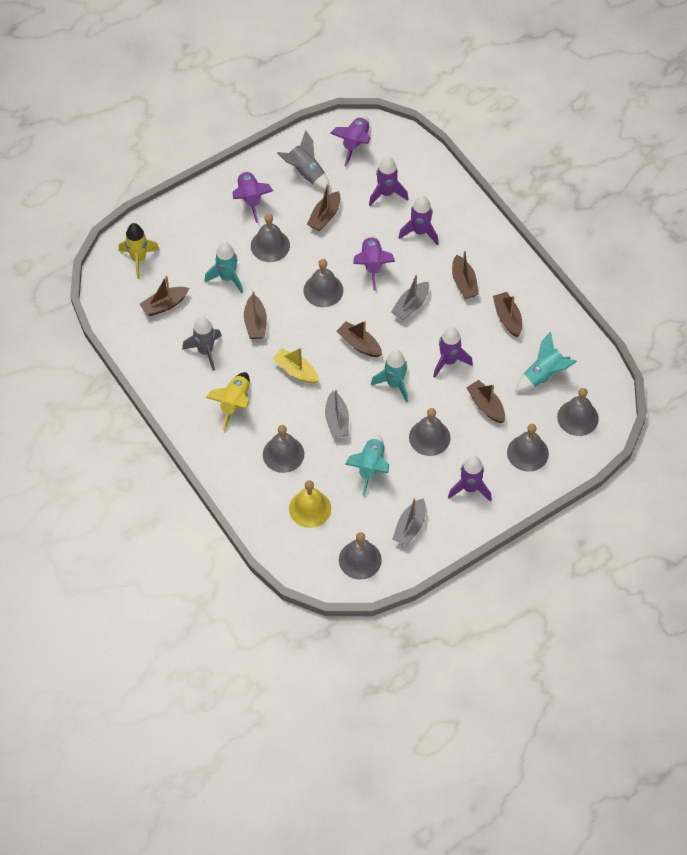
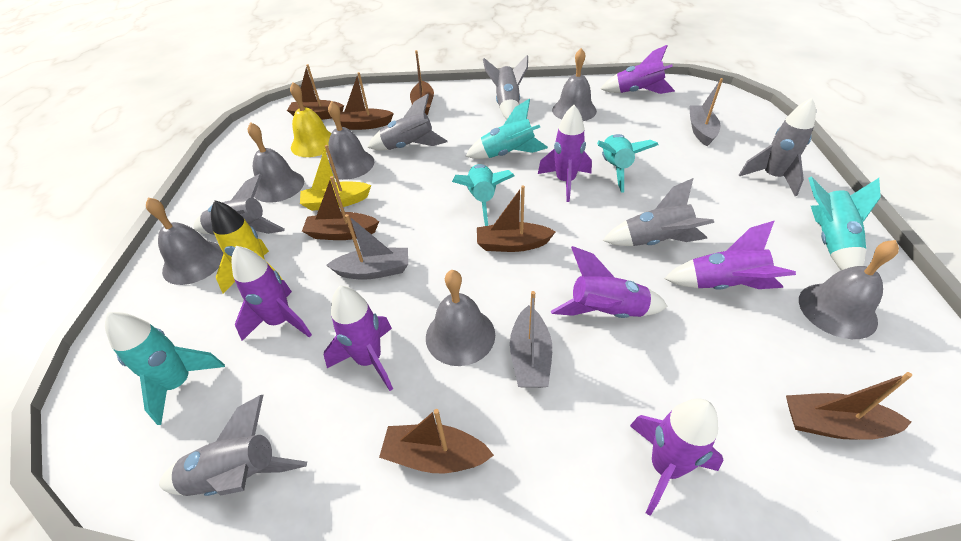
grey bell: 7 -> 6
grey rocket: 2 -> 6
turquoise rocket: 4 -> 5
yellow rocket: 2 -> 1

